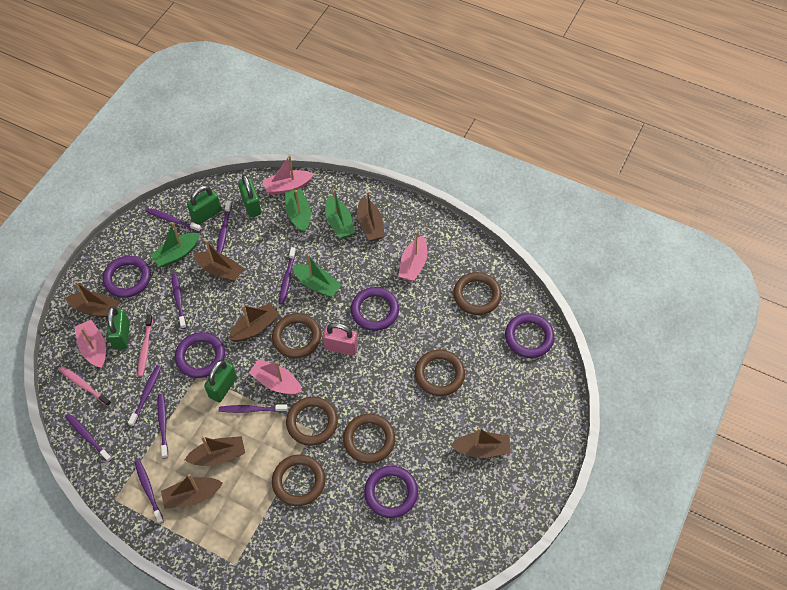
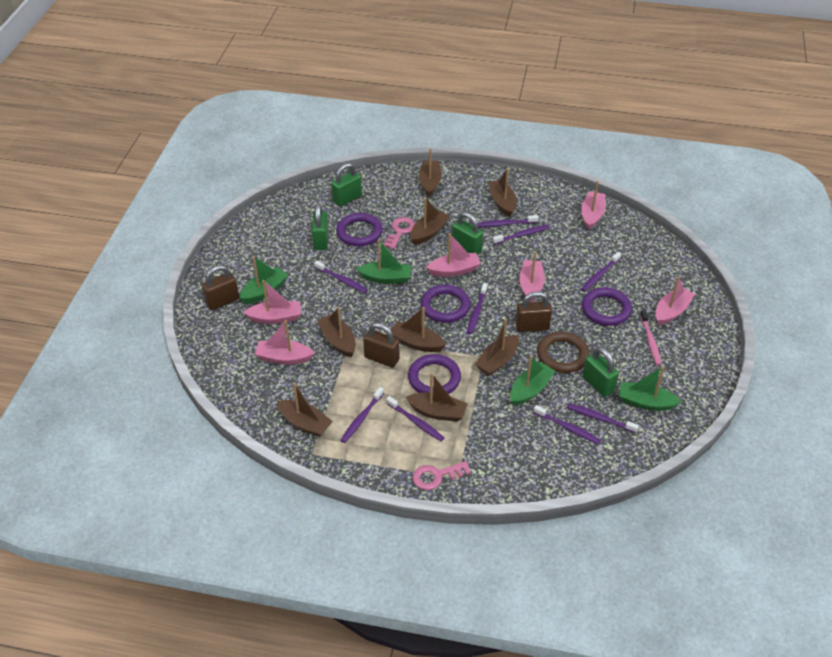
brown boat: 7 -> 8
brown padlock: 0 -> 3
brown ring: 6 -> 1
pink boat: 4 -> 6
pink key: 0 -> 2
pink padlock: 1 -> 0
pink toothbrush: 2 -> 1
purple ring: 5 -> 4

